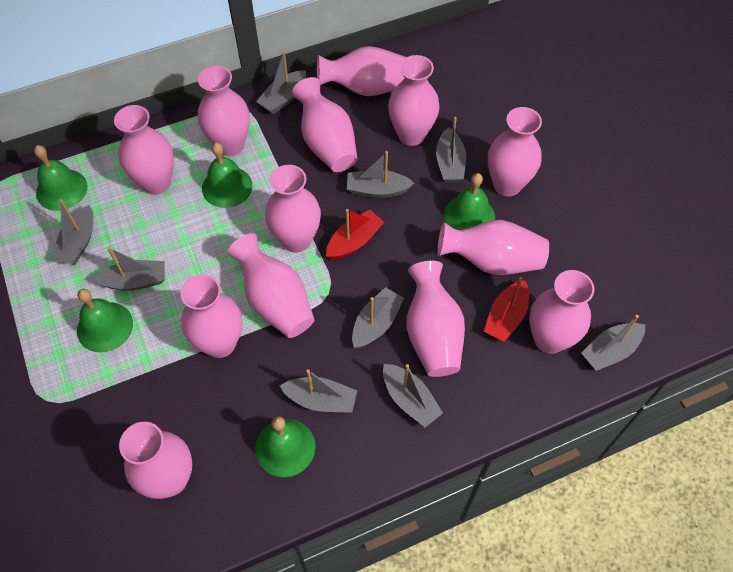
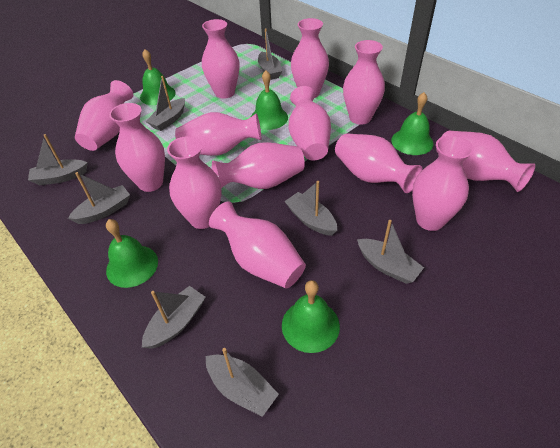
grey boat: 9 -> 8
red boat: 2 -> 0

